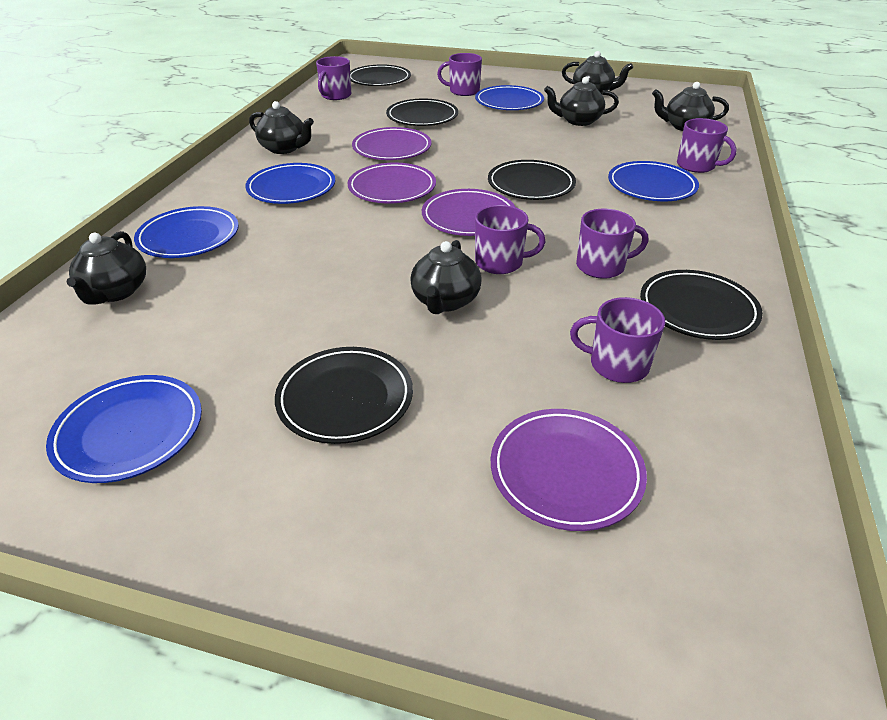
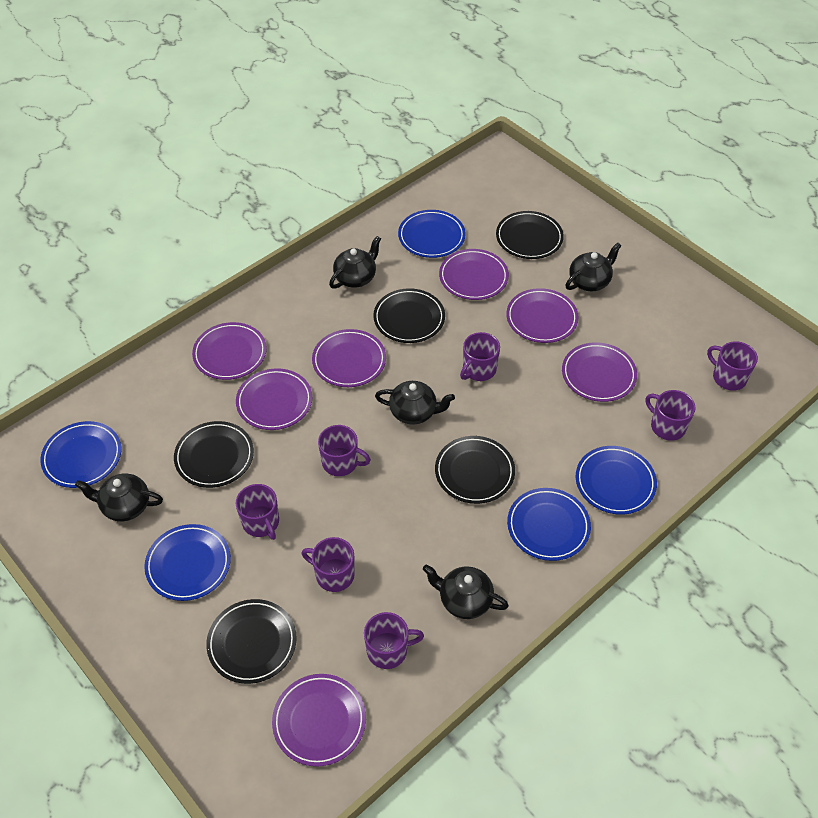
black teapot: 6 -> 5
purple mug: 6 -> 7
purple plate: 4 -> 7

